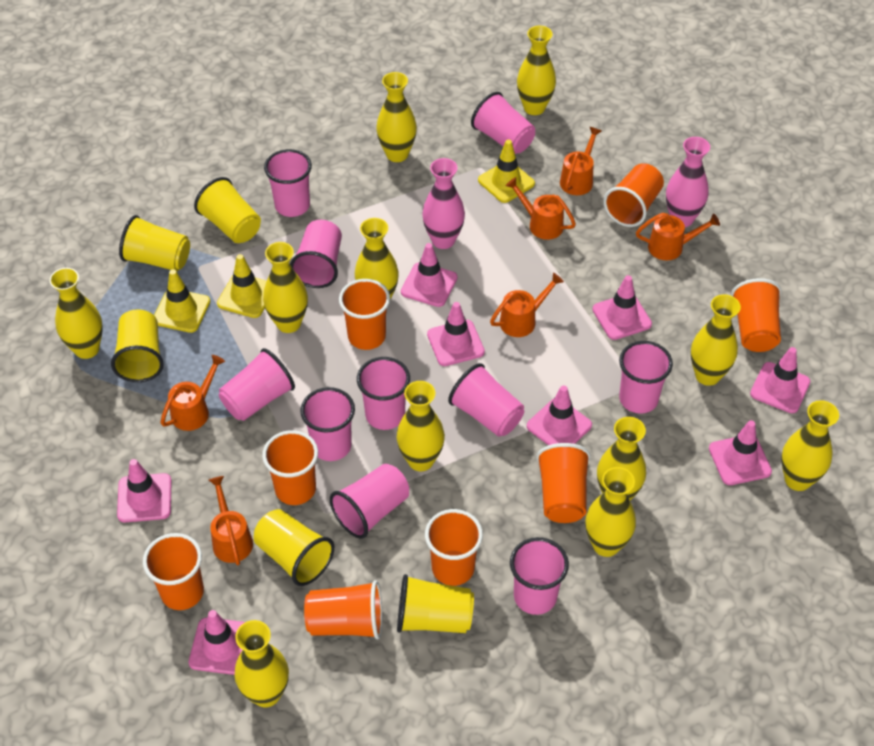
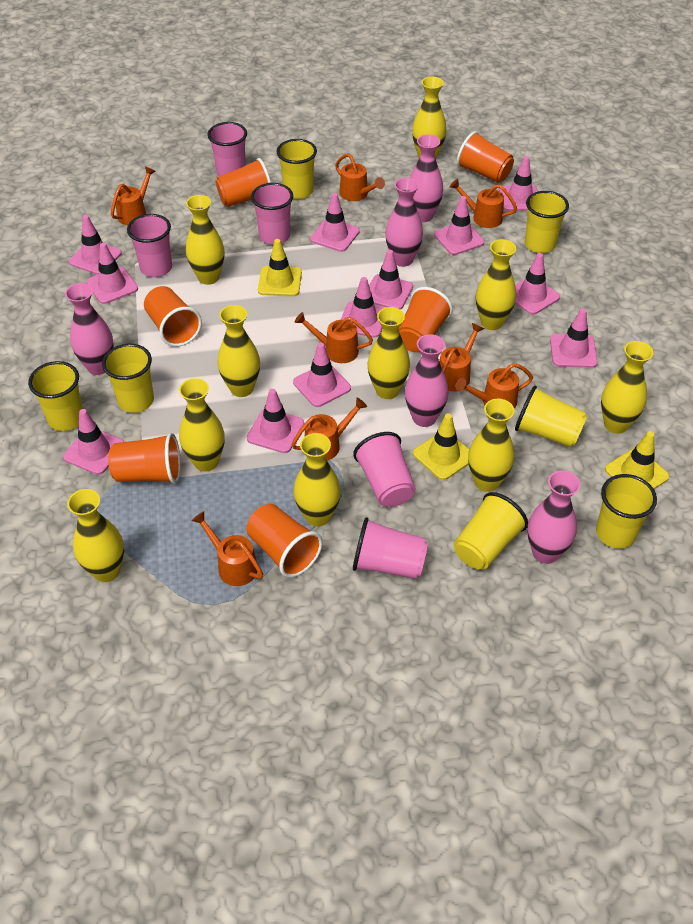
orange cup: 8 -> 6
orange watering can: 6 -> 8
pink cup: 10 -> 5
pink traffic cone: 8 -> 12
pink vase: 2 -> 5
yellow cup: 5 -> 7
yellow vase: 11 -> 10

